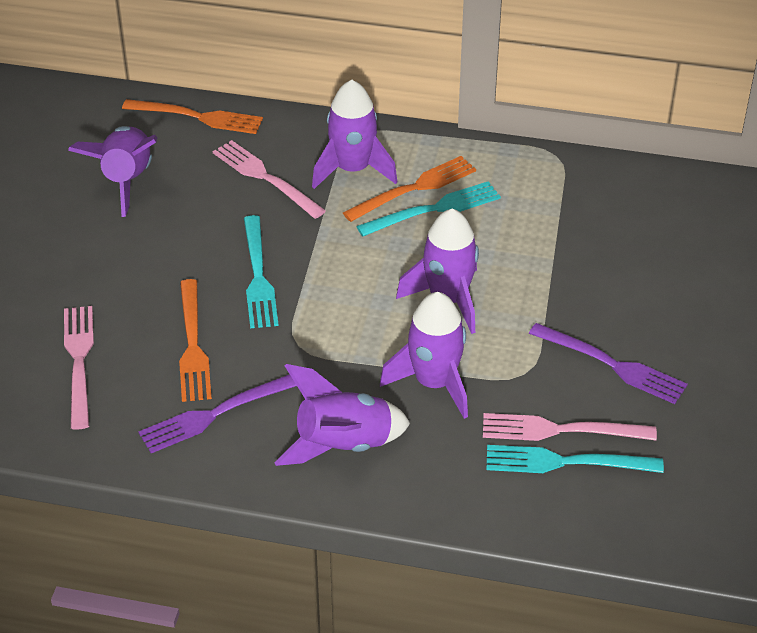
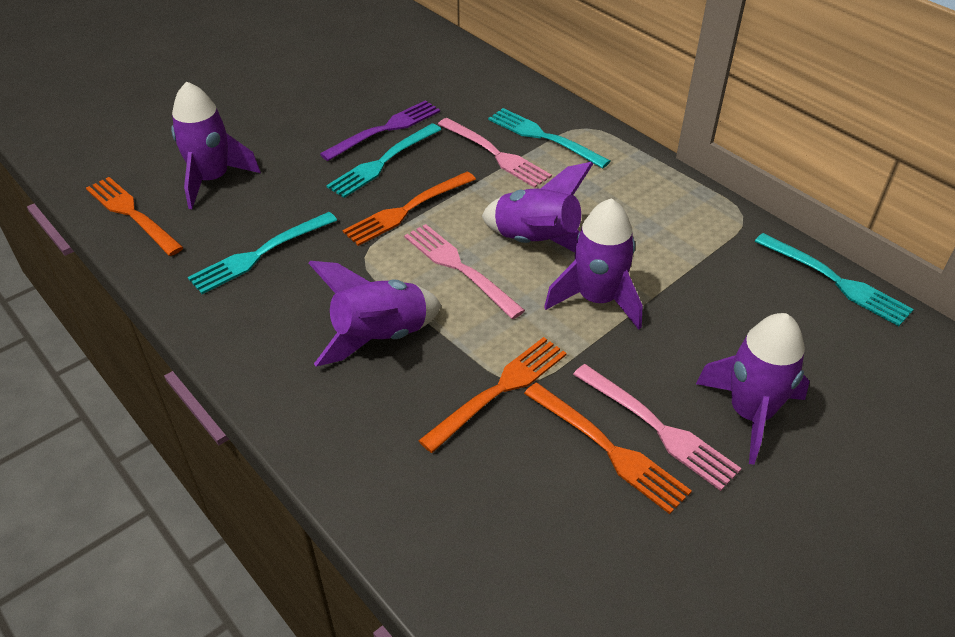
orange fork: 3 -> 4
purple fork: 2 -> 1
turquoise fork: 3 -> 4

